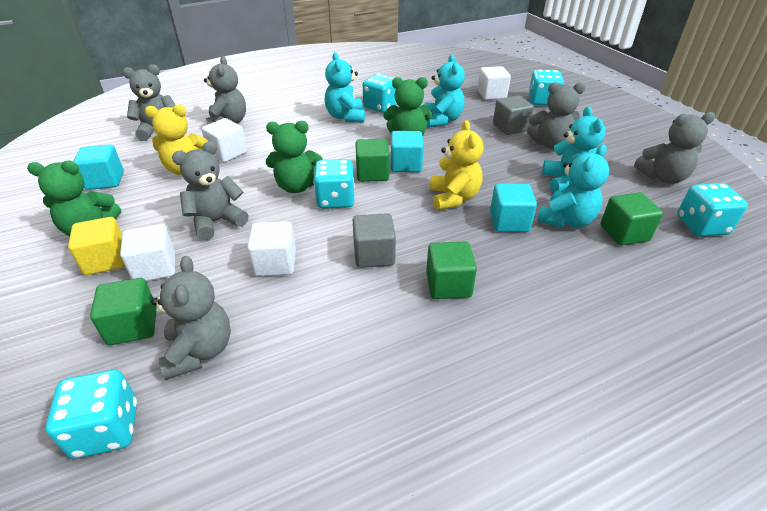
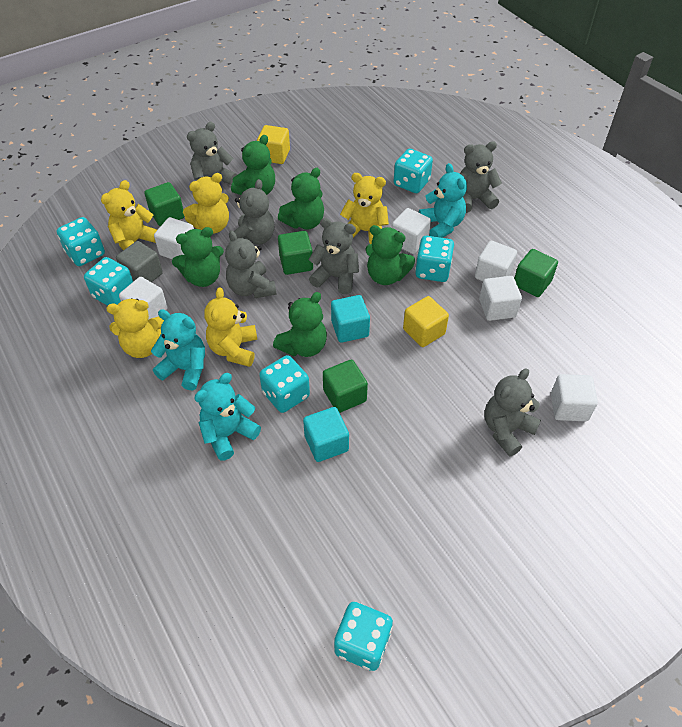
green teddy bear: 3 -> 5
grey cube: 2 -> 1
turquoise cube: 3 -> 2
turquoise dice: 5 -> 6
turquoise teddy bear: 4 -> 3
white cube: 4 -> 6
yellow cube: 1 -> 2
yellow teddy bear: 2 -> 5

